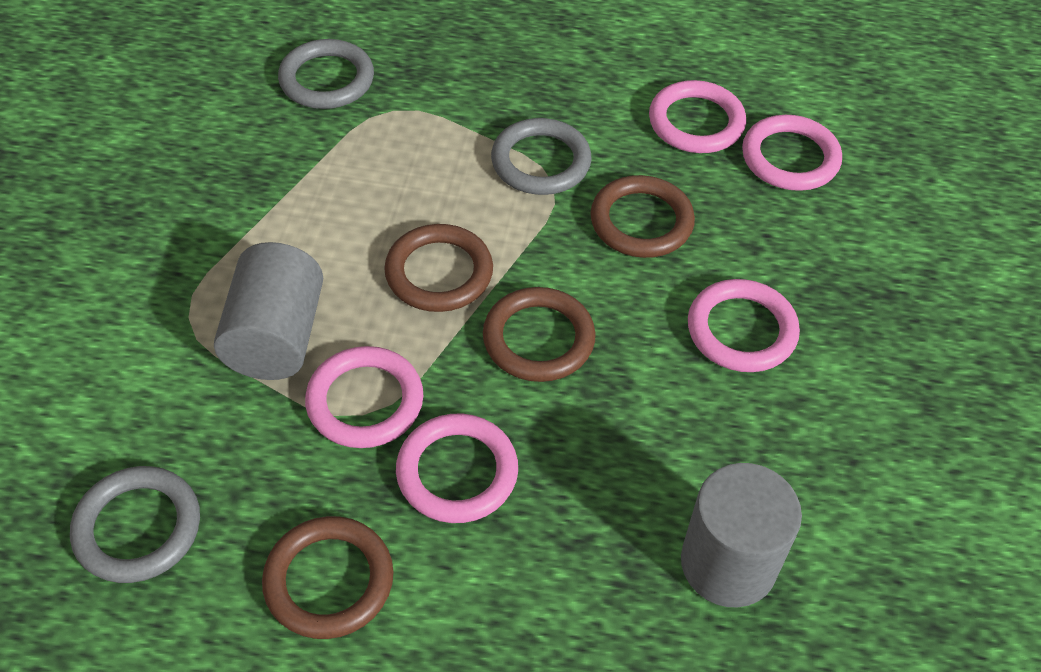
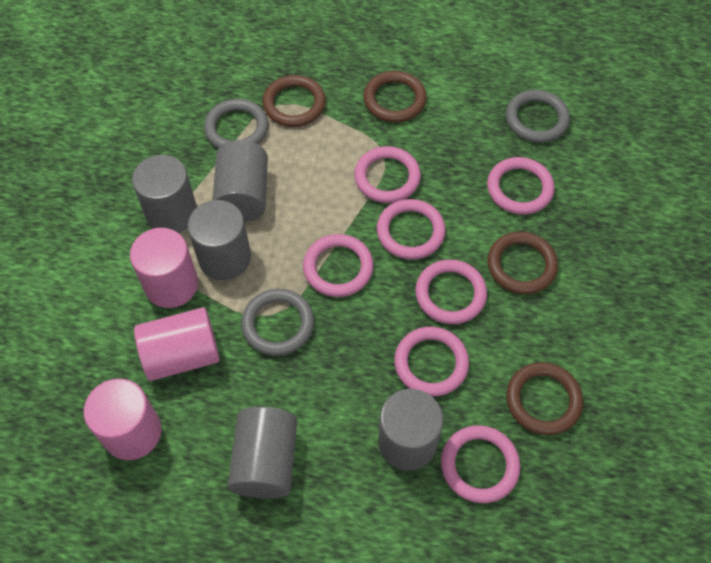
grey cylinder: 2 -> 5
pink cylinder: 0 -> 3
pink ring: 5 -> 7

